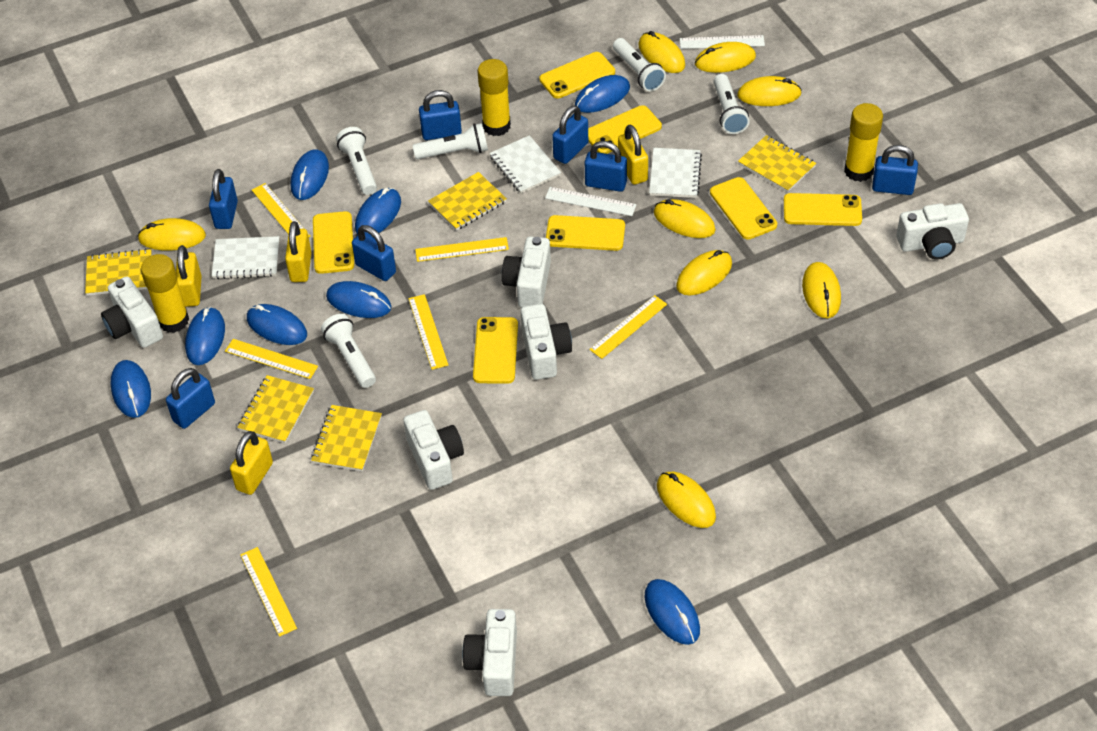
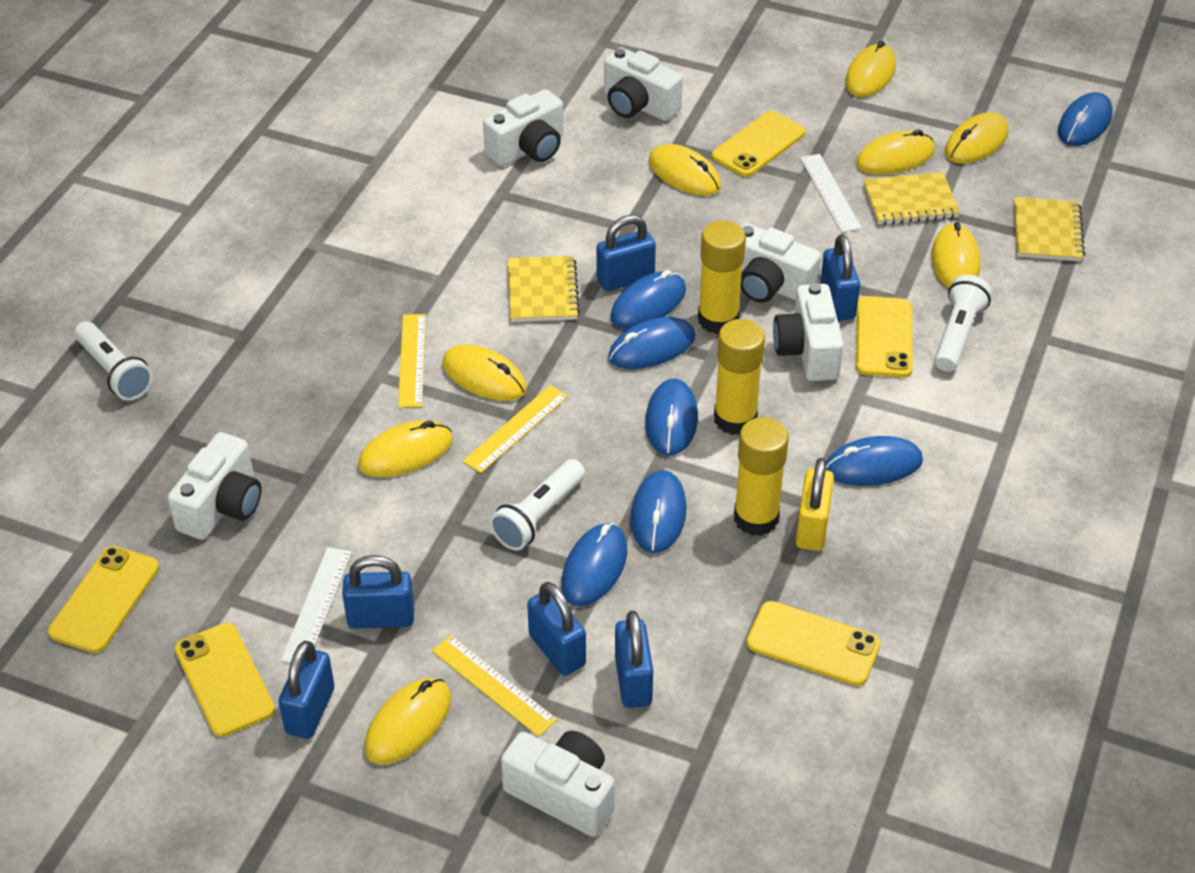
blue mouse: 8 -> 7
blue padlock: 7 -> 6
white flashlight: 5 -> 3
white notebook: 3 -> 0
yellow notebook: 5 -> 3
yellow padlock: 4 -> 1
yellow phone: 7 -> 5
yellow ruler: 6 -> 3

